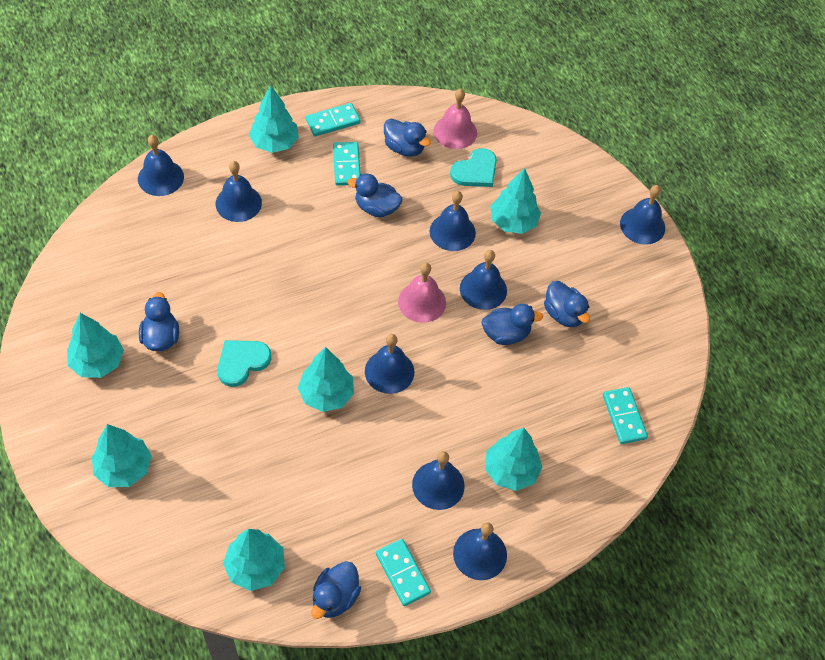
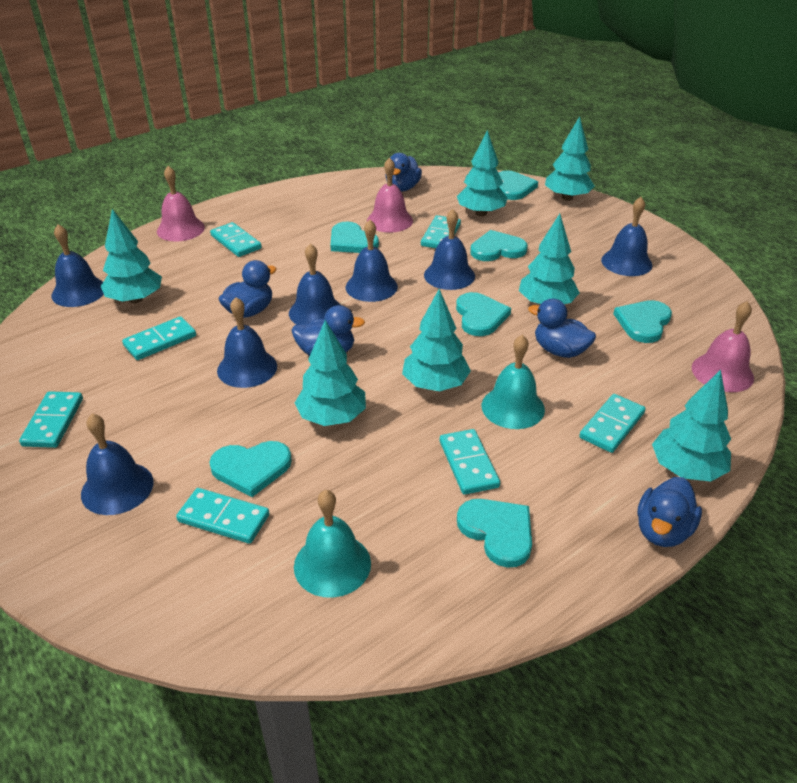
blue bell: 8 -> 7
blue duck: 6 -> 5
pink bell: 2 -> 3
turquoise bell: 0 -> 2
turquoise domino: 4 -> 7
turquoise heart: 2 -> 7

